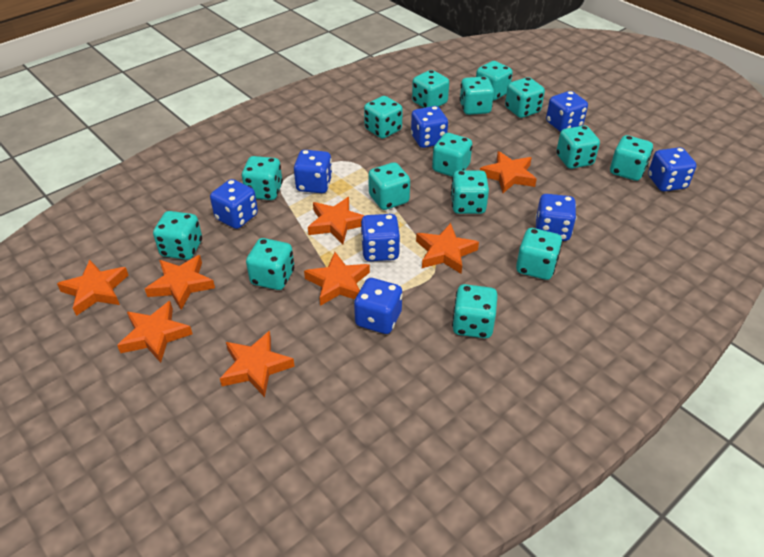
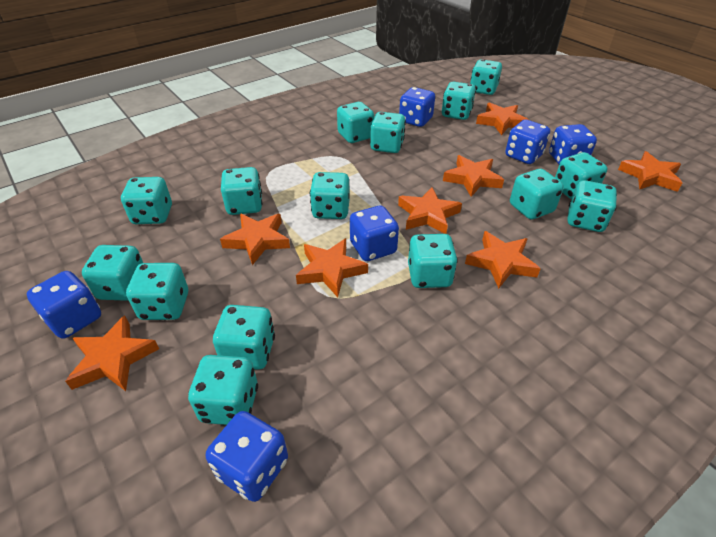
blue dice: 8 -> 6

